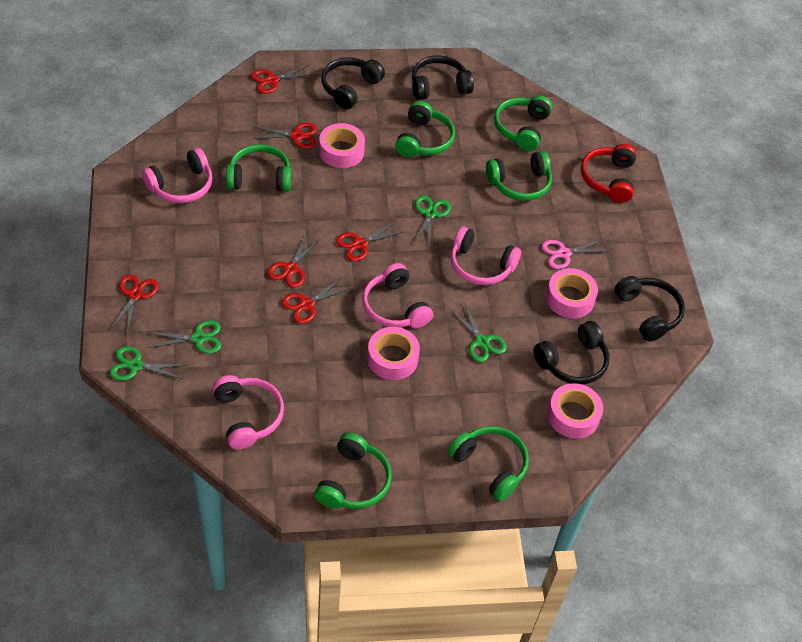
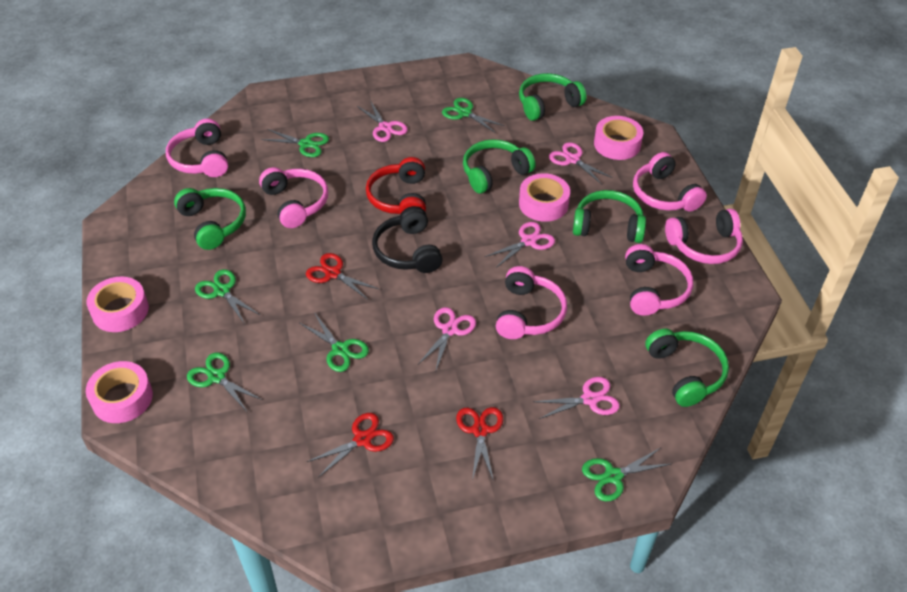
black headphones: 4 -> 1
green headphones: 6 -> 5
green scissors: 4 -> 6
pink headphones: 4 -> 6
pink scissors: 1 -> 5
red scissors: 6 -> 3

